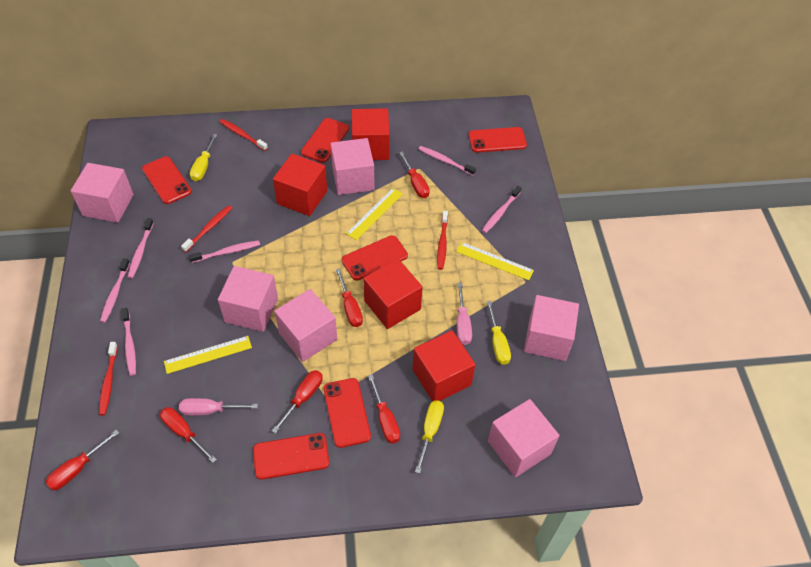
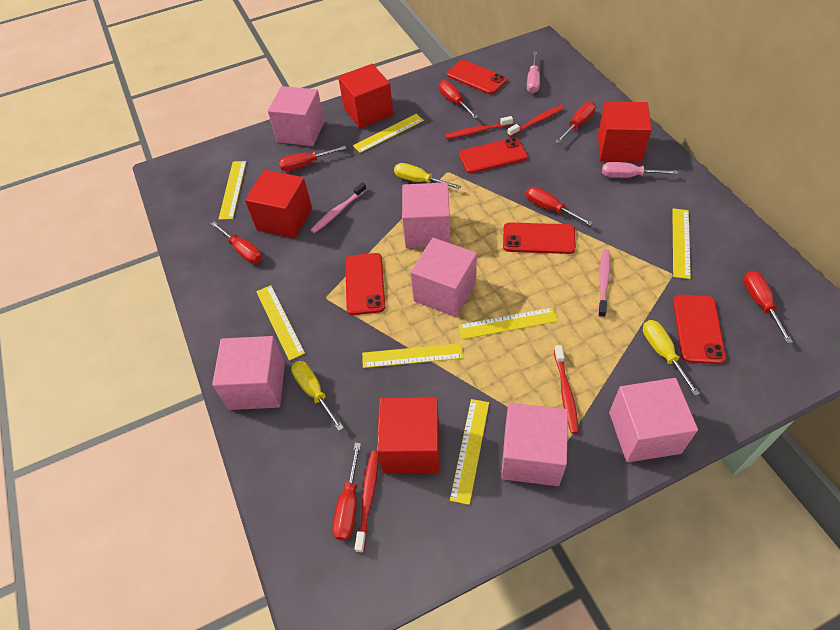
pink toothbrush: 6 -> 2
red phone: 6 -> 5
red screwdriver: 6 -> 7
yellow ruler: 3 -> 7

